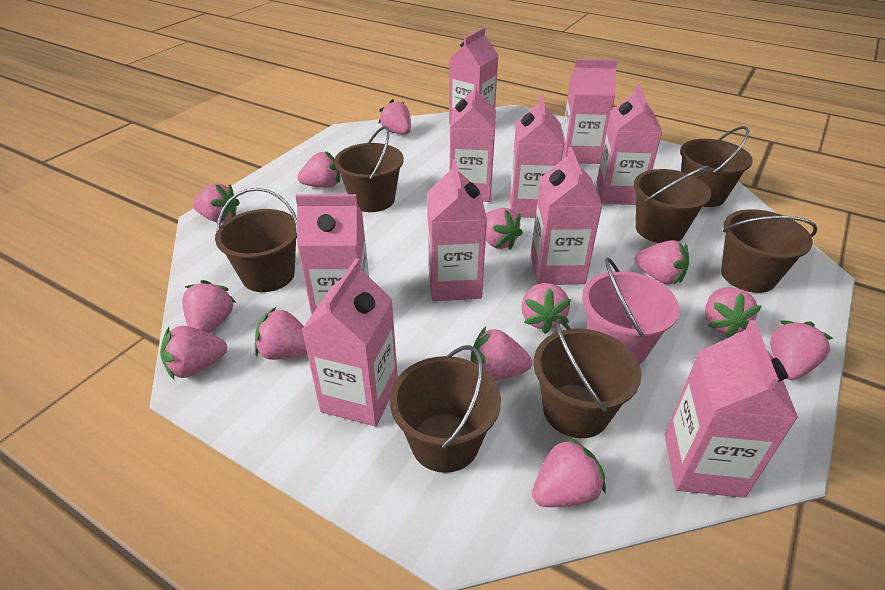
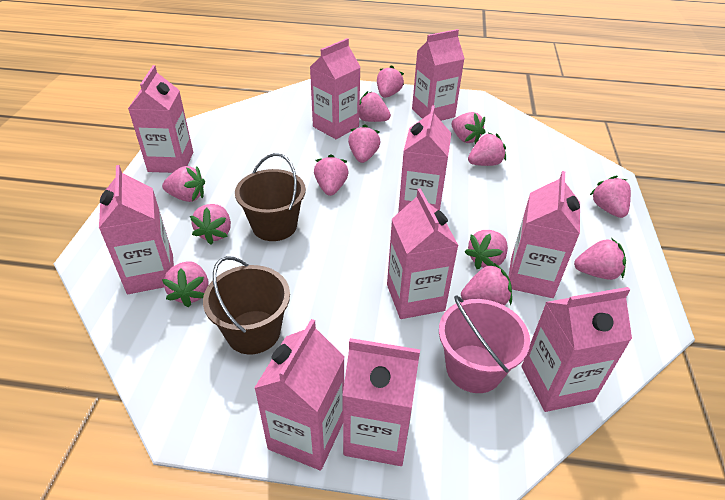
brown bucket: 7 -> 2

